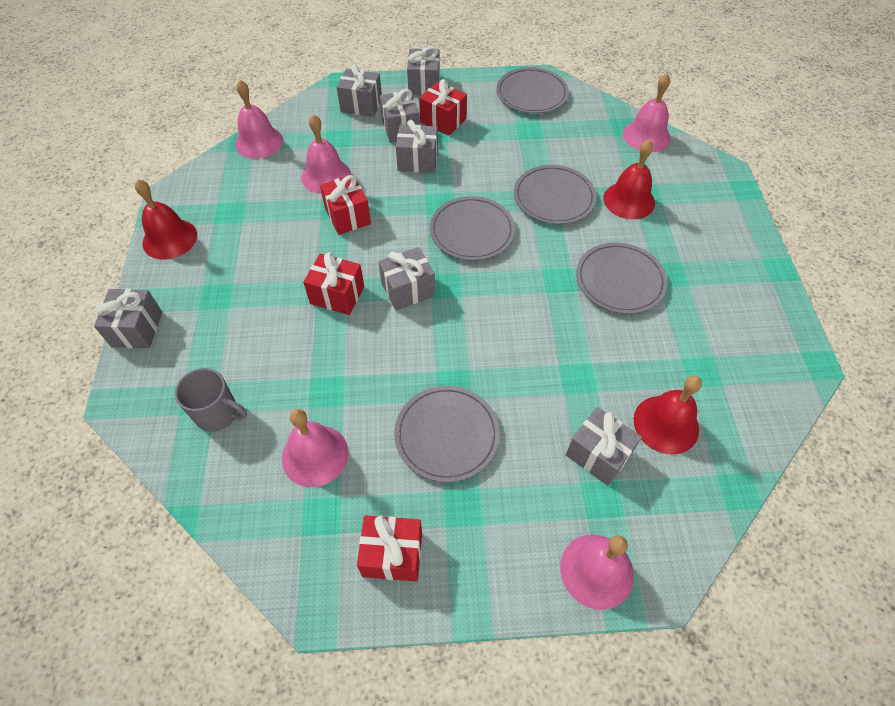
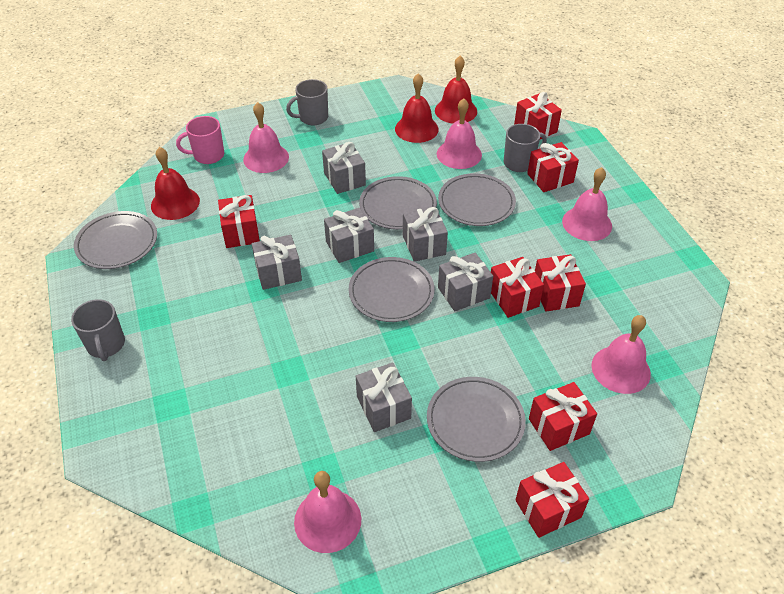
grey gift: 7 -> 6
grey mug: 1 -> 3
pink mug: 0 -> 1
red gift: 4 -> 7

